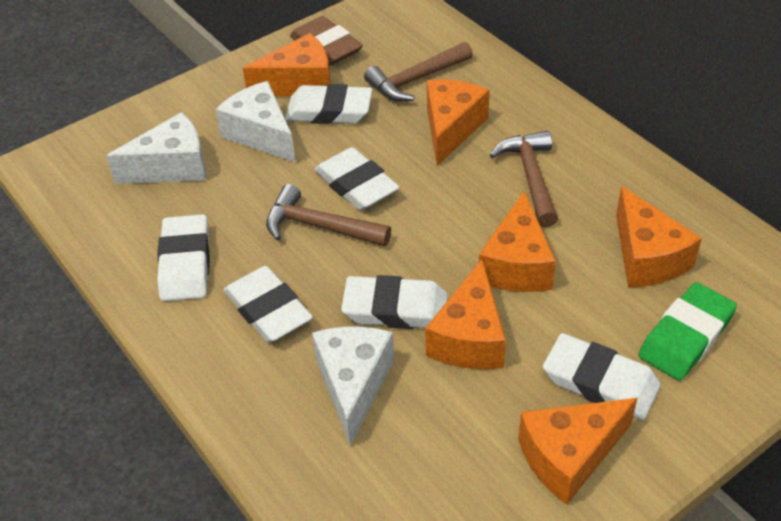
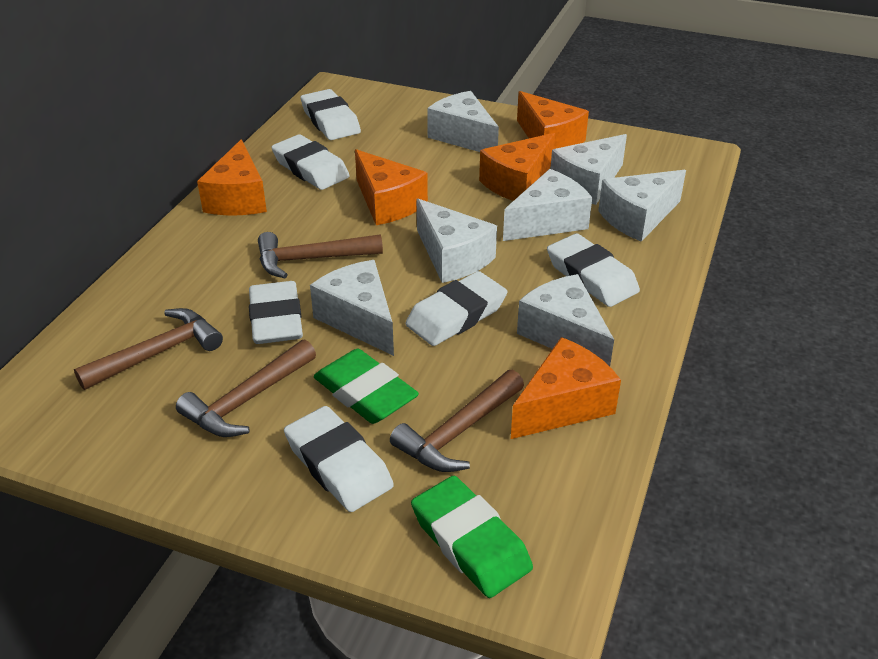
brown eraser: 1 -> 0
brown hammer: 3 -> 4
green eraser: 1 -> 2
orange cheese: 6 -> 5
white cheese: 3 -> 7

